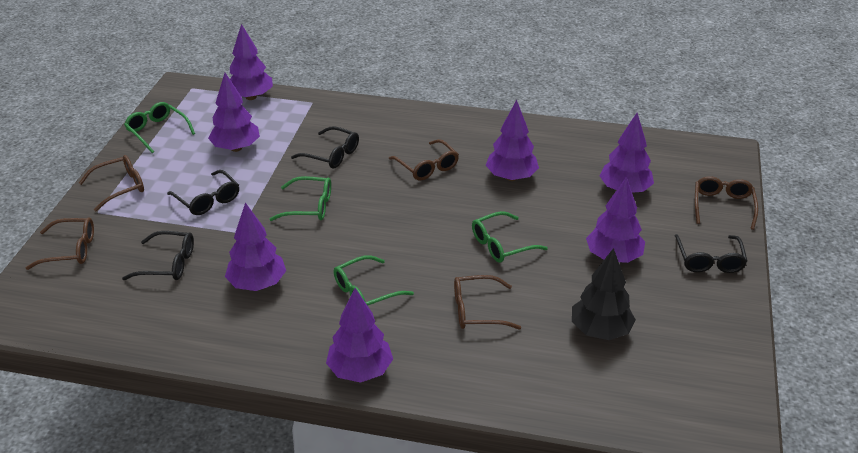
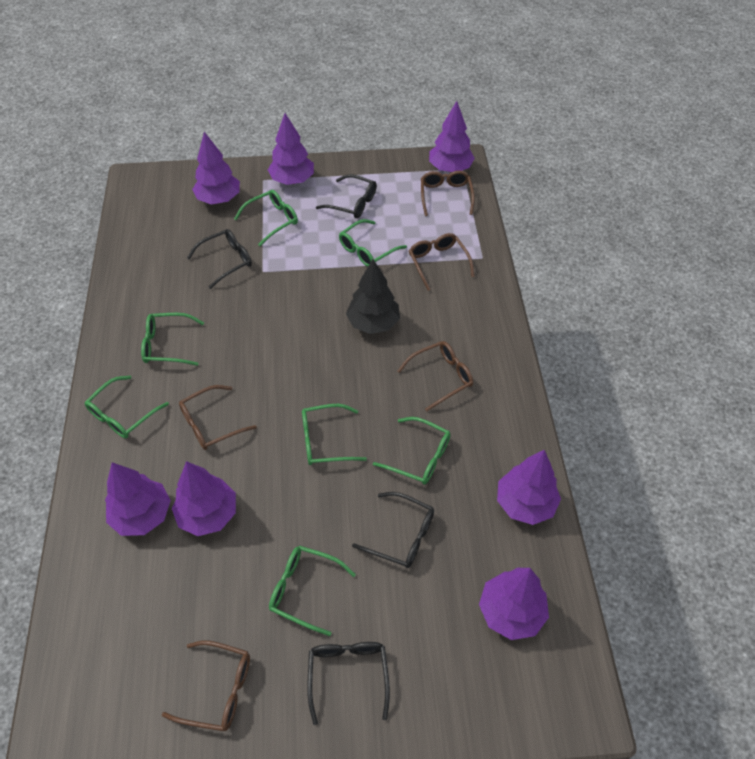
green glasses: 4 -> 7

